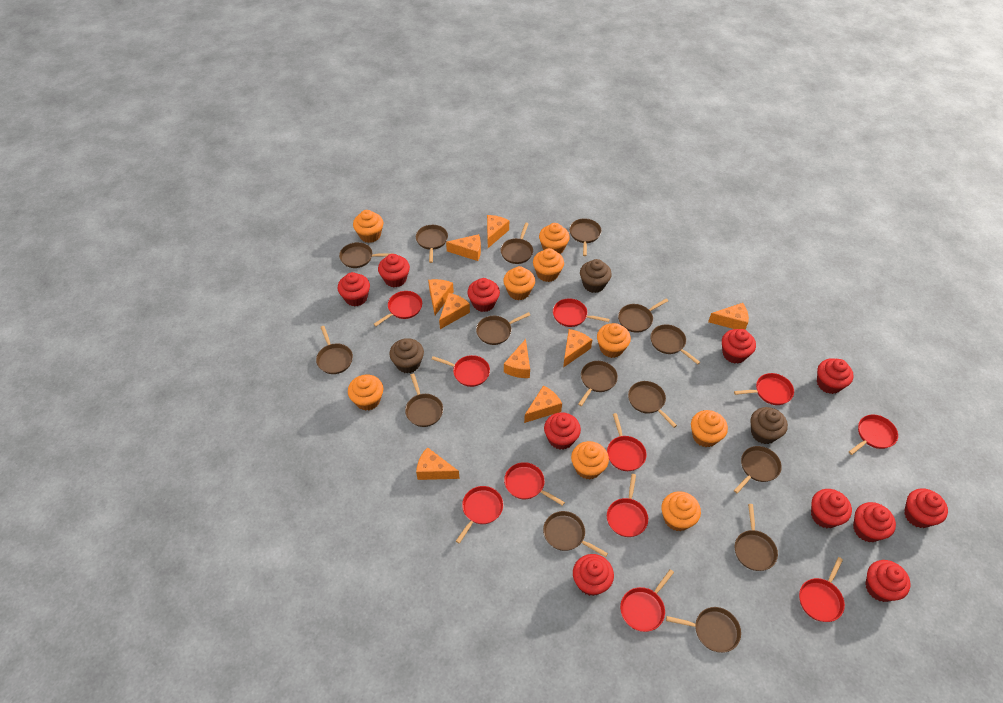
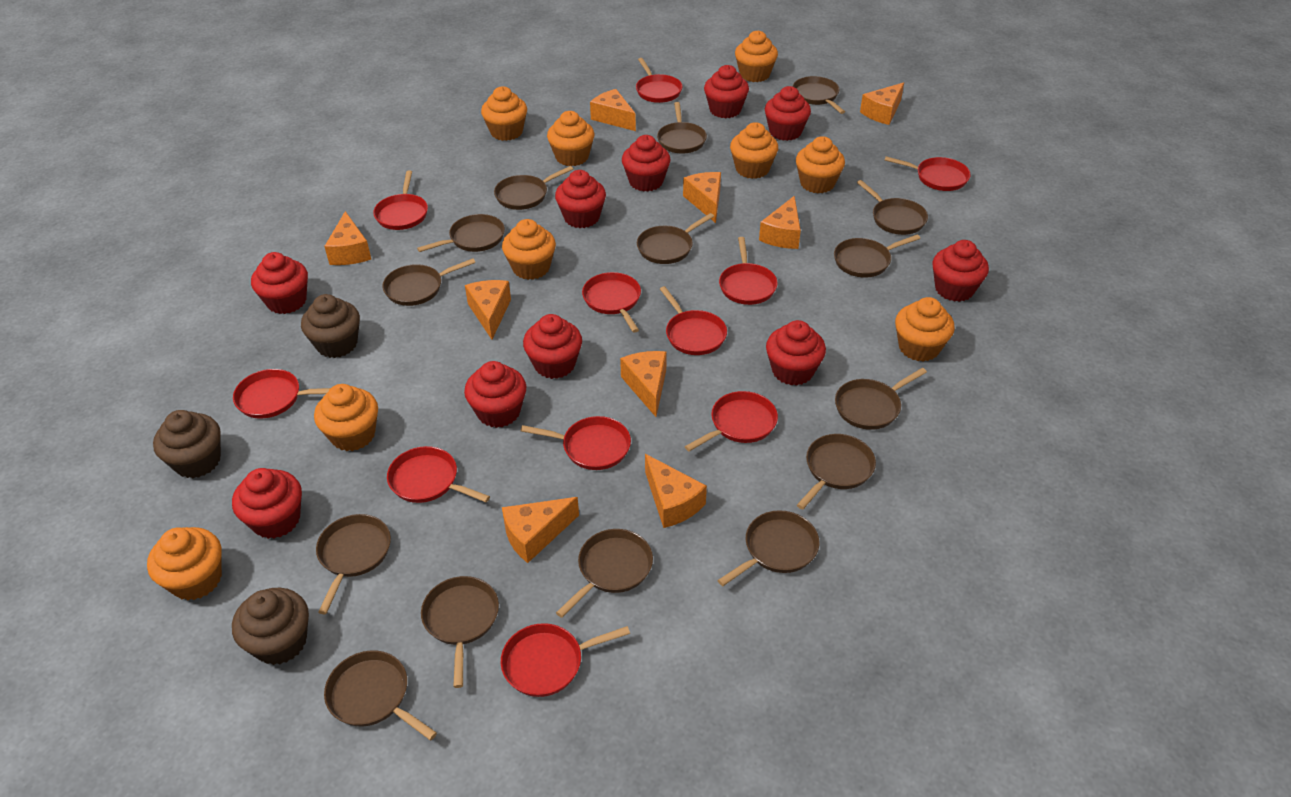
red cupcake: 11 -> 10

